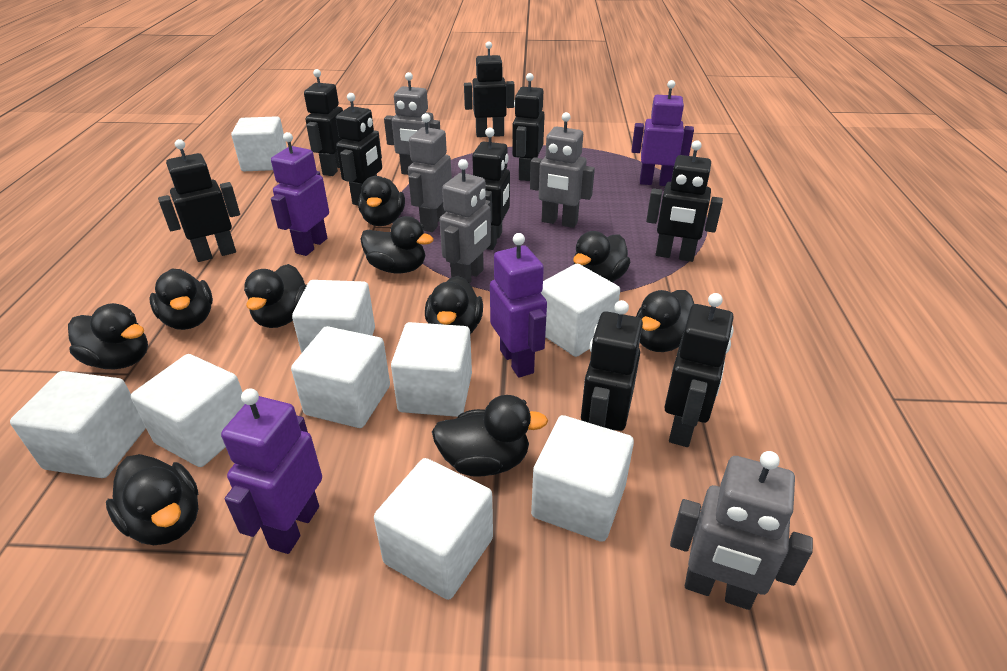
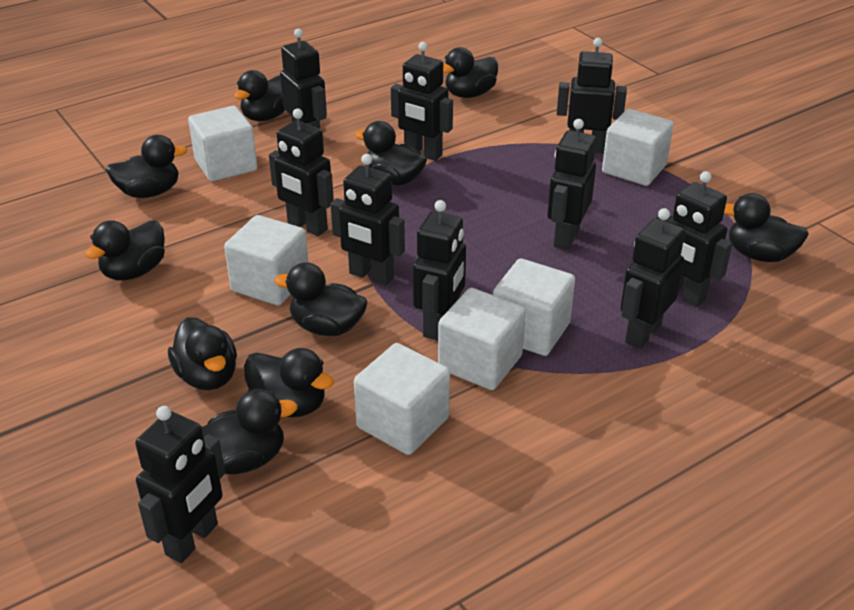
black robot: 9 -> 10
grey robot: 5 -> 0
purple robot: 4 -> 0
white cube: 9 -> 6

